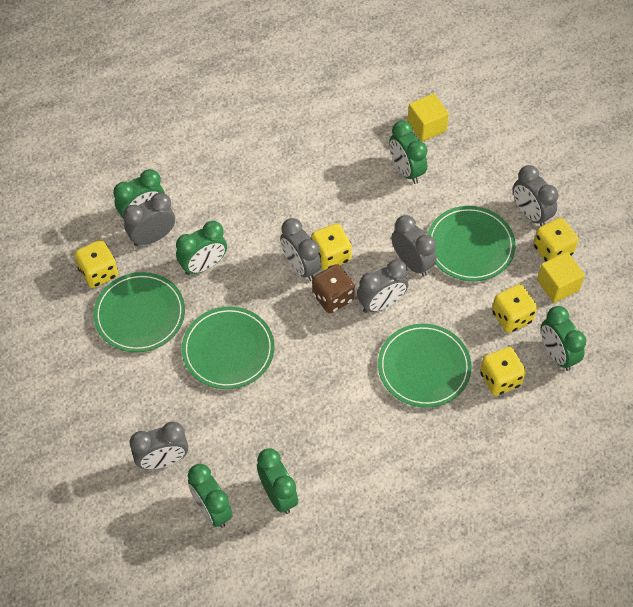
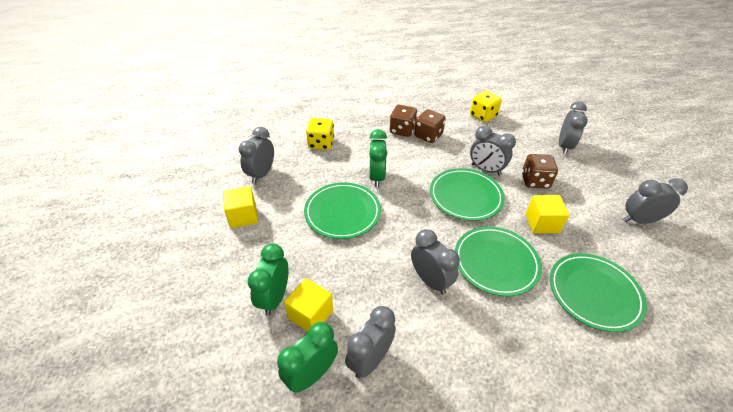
brown dice: 1 -> 3
green clock: 6 -> 3
yellow cube: 2 -> 3
yellow dice: 5 -> 2

